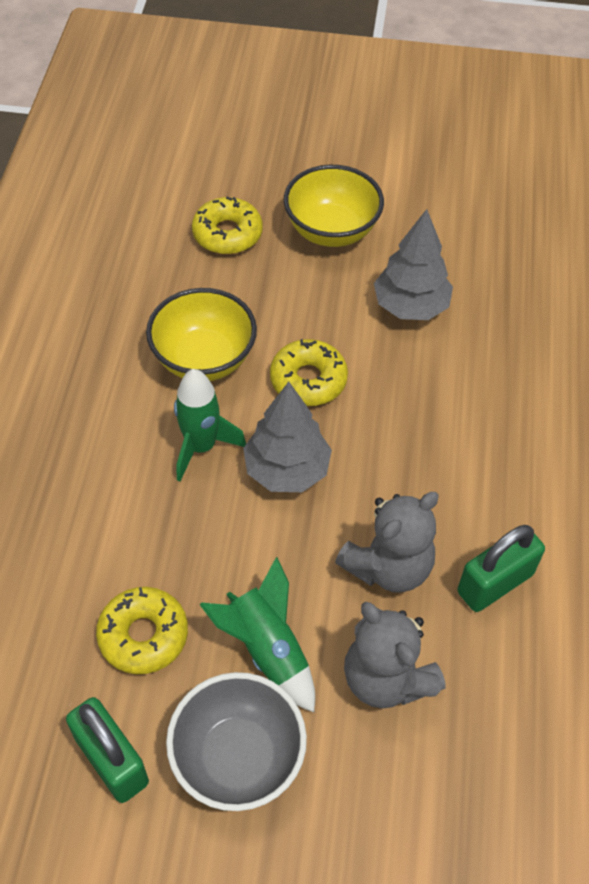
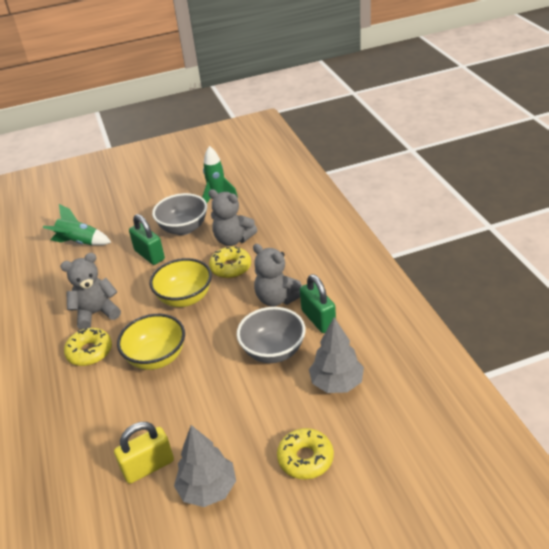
grey bowl: 1 -> 2
grey teddy bear: 2 -> 3
yellow padlock: 0 -> 1

